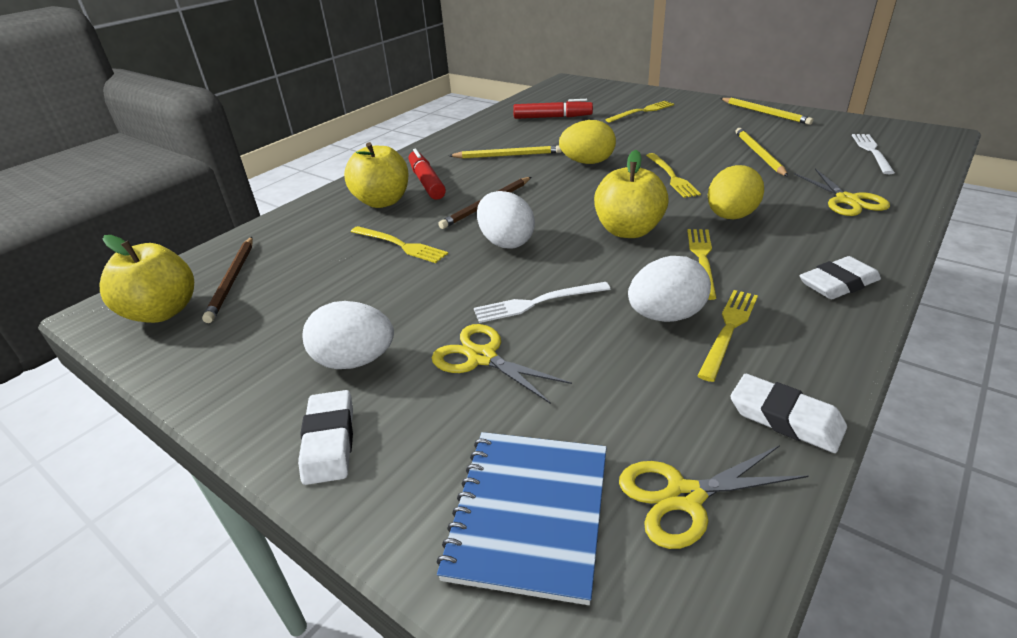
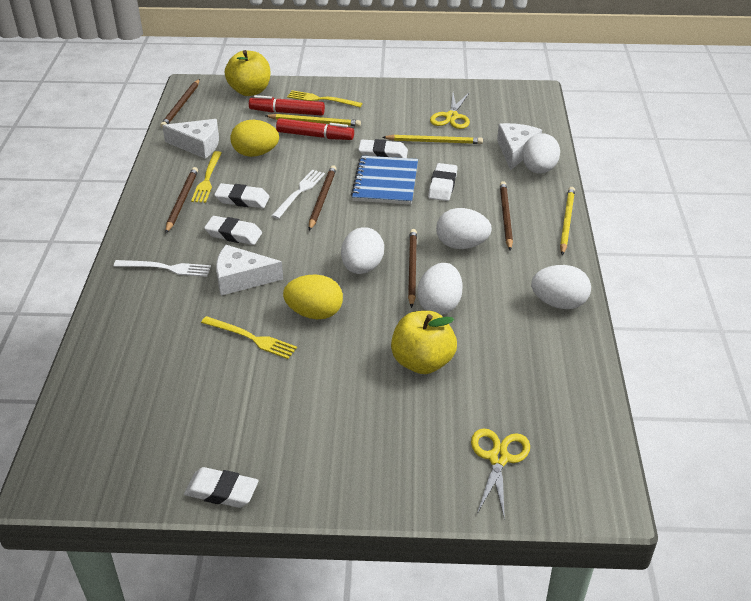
brown pencil: 2 -> 5
white cheese: 0 -> 3
white egg: 3 -> 5
white eraser: 3 -> 5
yellow apple: 3 -> 2
yellow fork: 5 -> 3
yellow scissors: 3 -> 2

